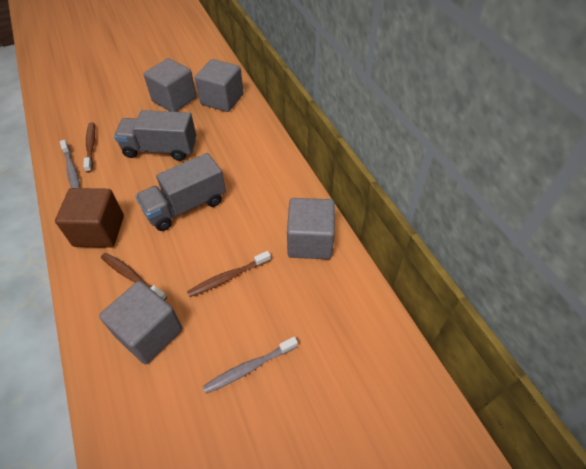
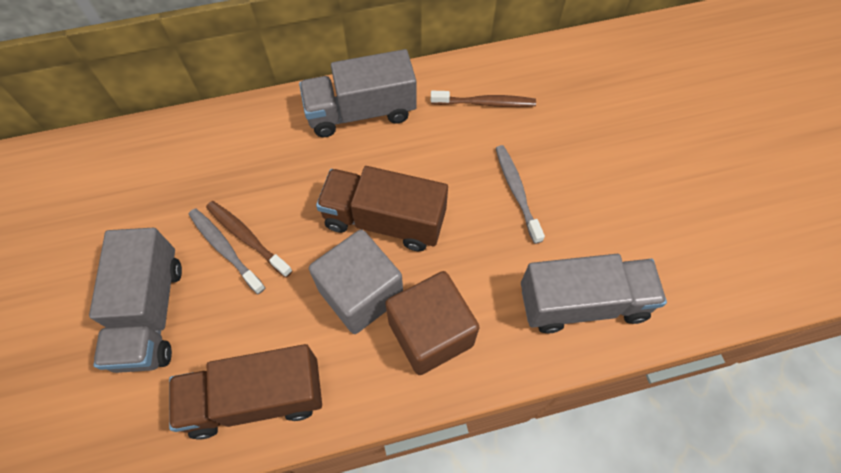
brown toothbrush: 3 -> 2
brown truck: 0 -> 2
grey cube: 4 -> 1
grey truck: 2 -> 3

